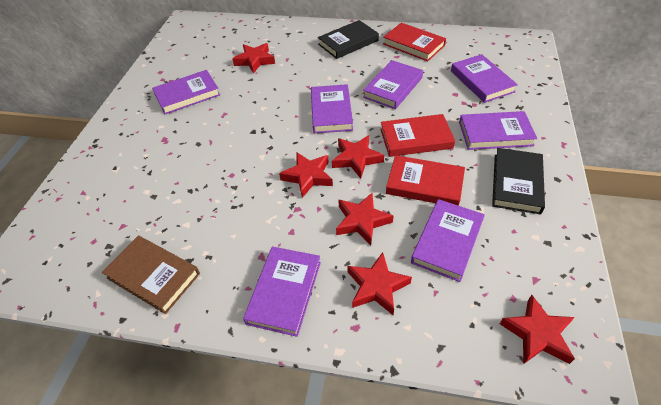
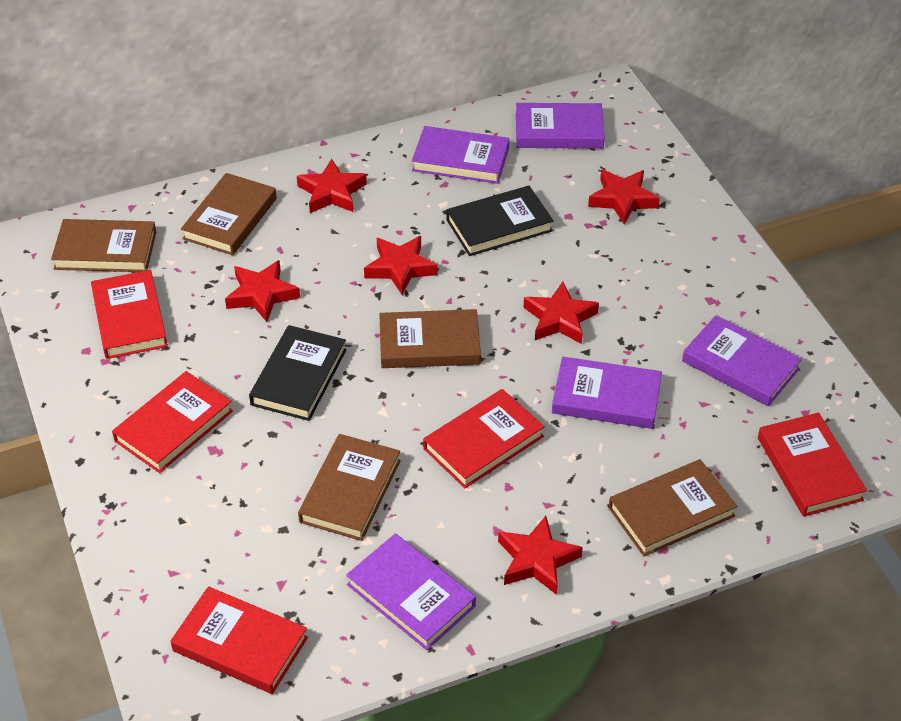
brown book: 1 -> 5
purple book: 7 -> 5
red book: 3 -> 5

